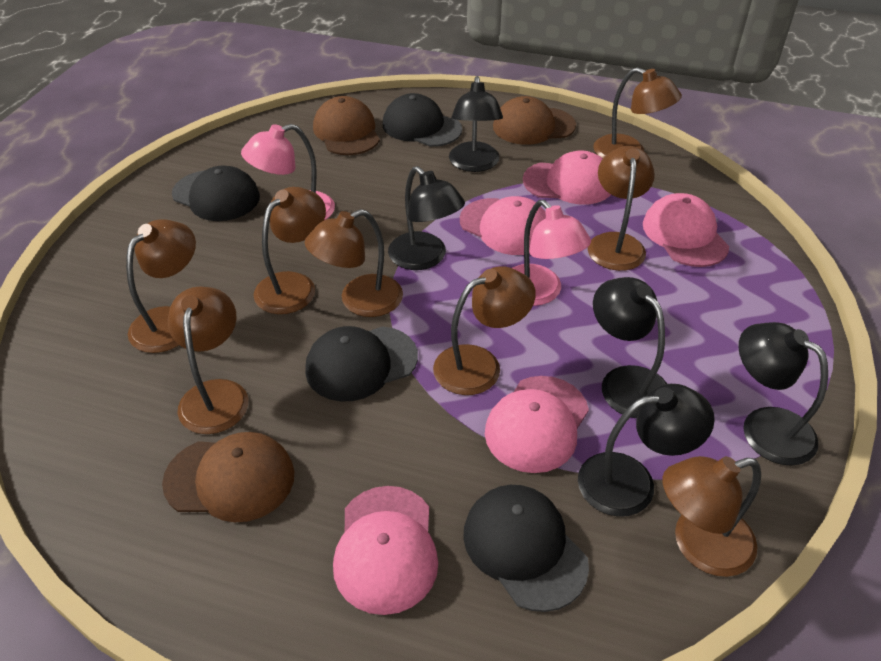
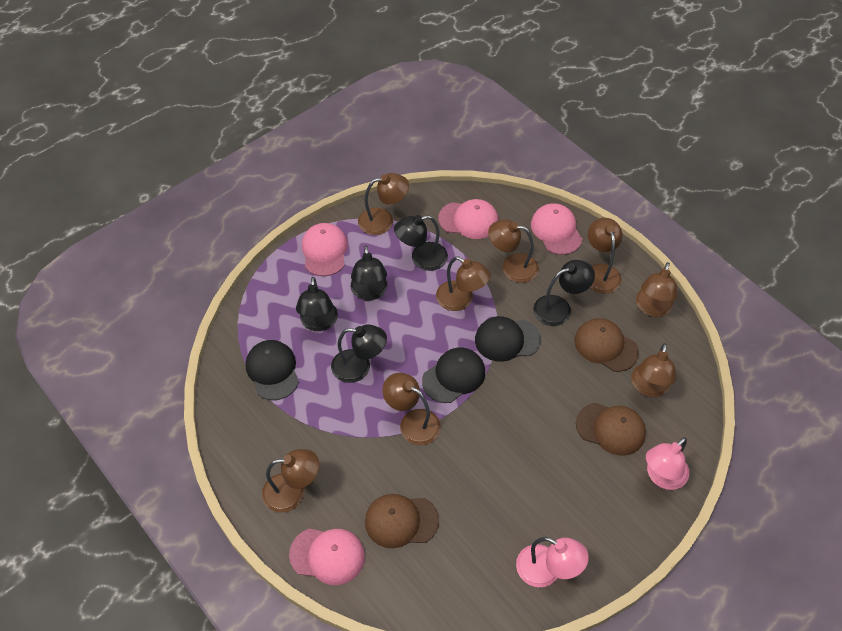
black cap: 4 -> 3
pink cap: 5 -> 4

